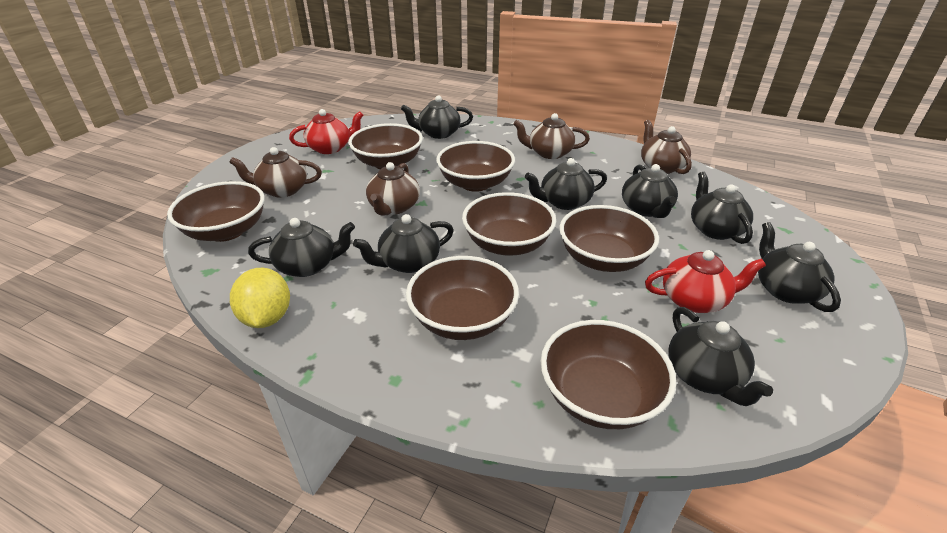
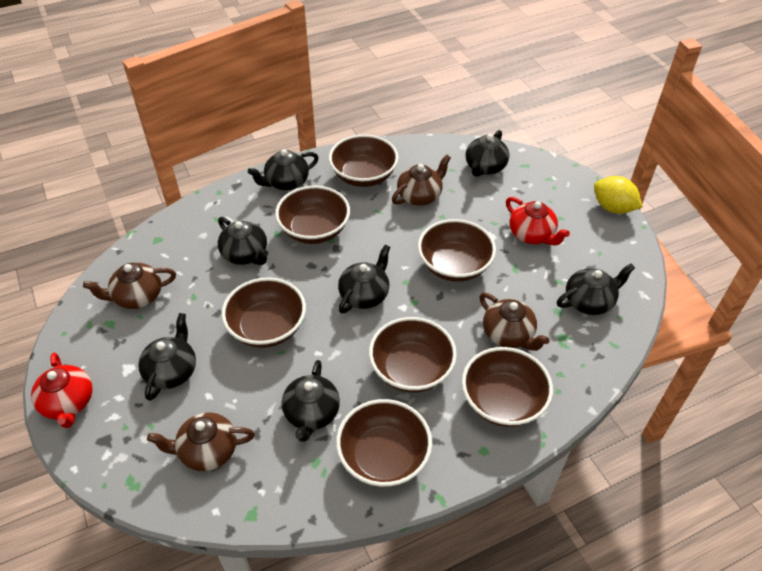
black teapot: 8 -> 7

